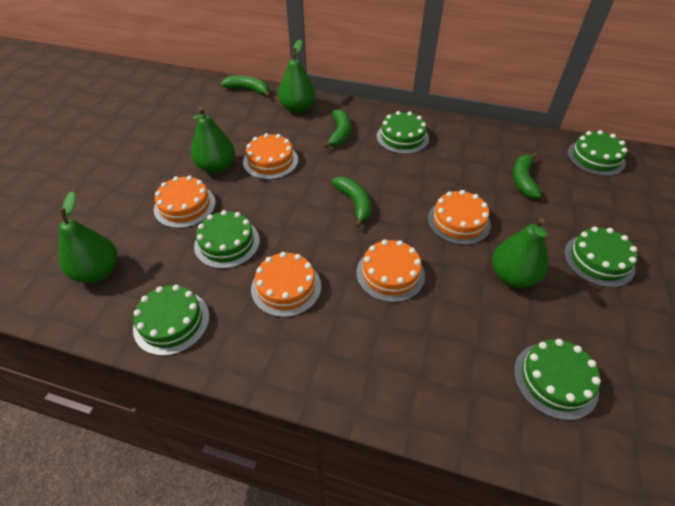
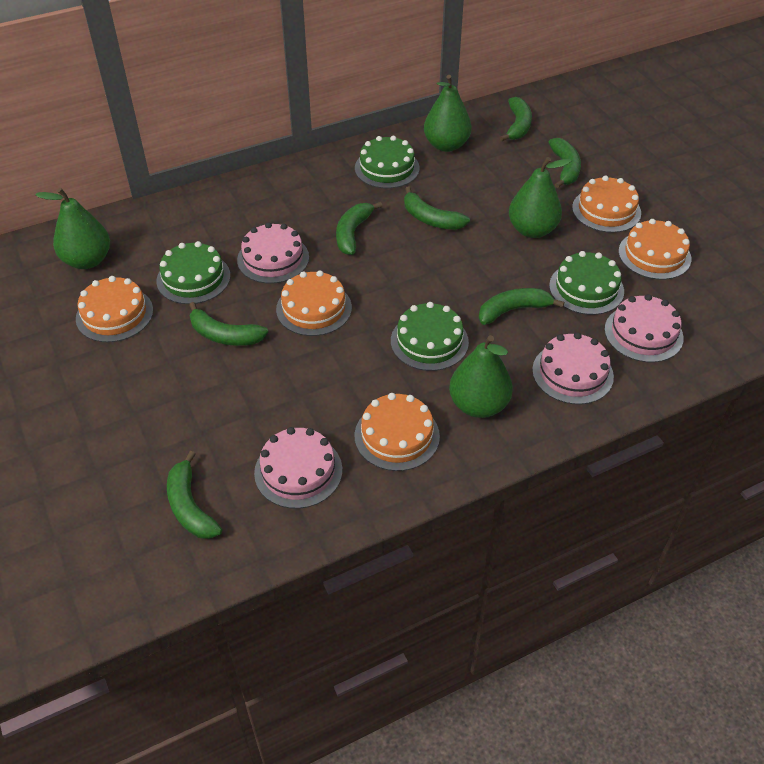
green banana: 4 -> 7
green cake: 6 -> 4
pink cake: 0 -> 4

